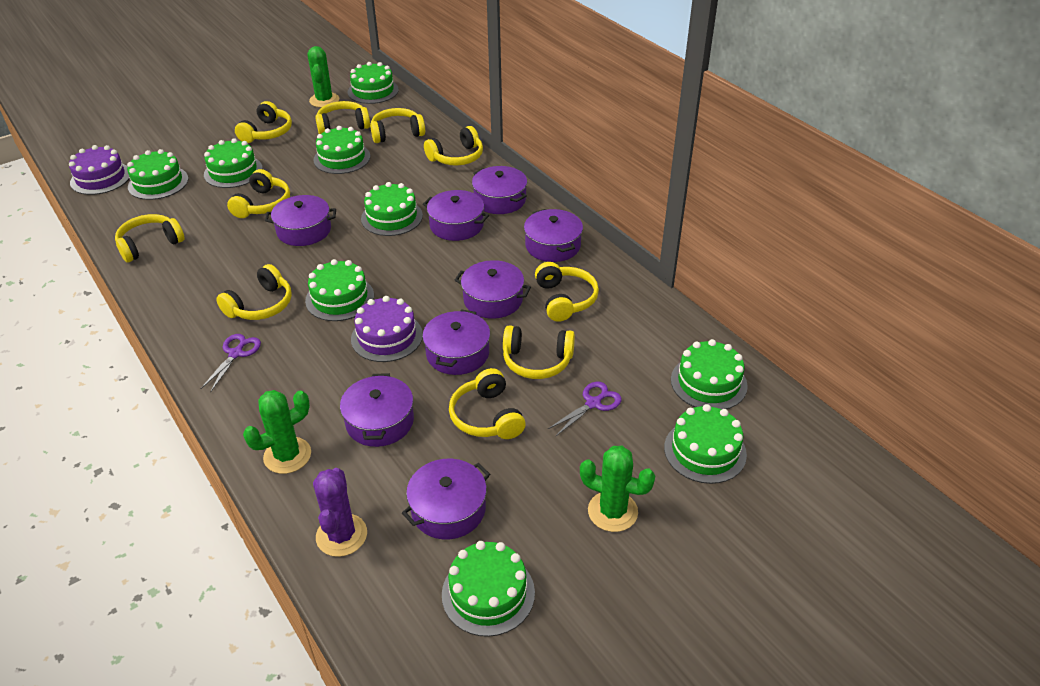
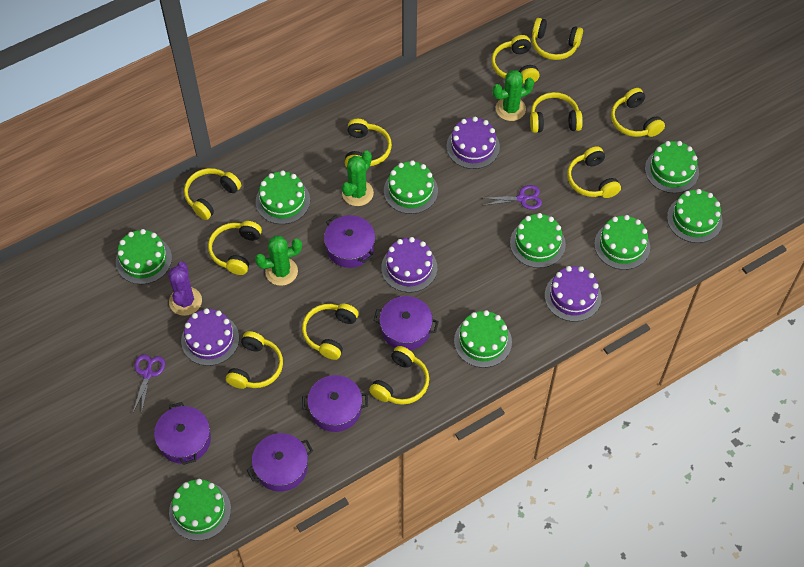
purple cake: 2 -> 4
purple pot: 8 -> 5
yellow headphones: 10 -> 11

